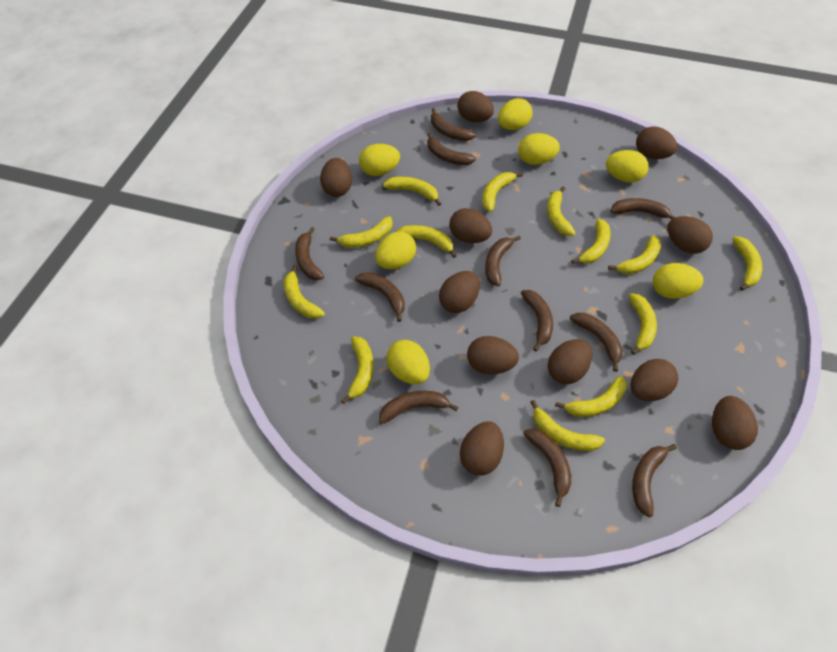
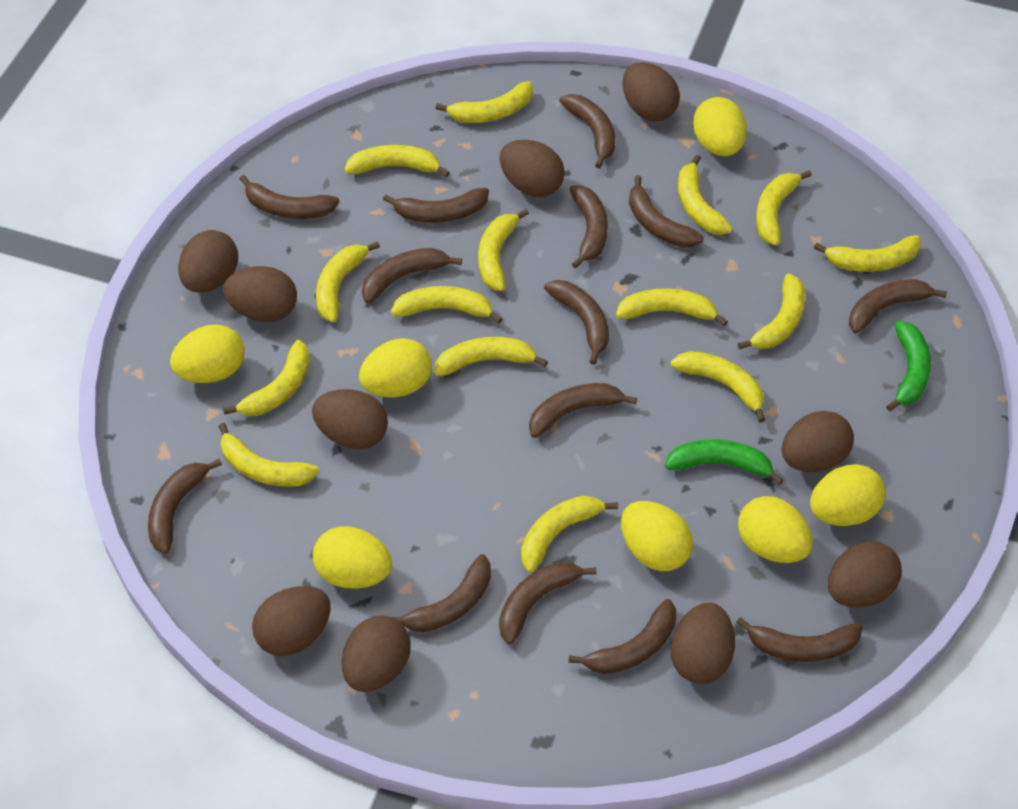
brown banana: 11 -> 14
brown egg: 11 -> 10
green banana: 0 -> 2
yellow banana: 13 -> 15

